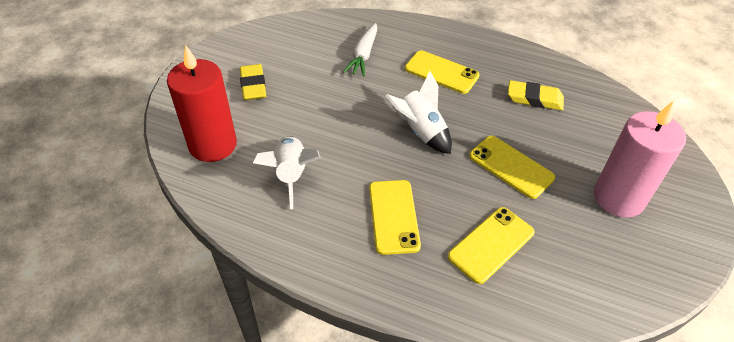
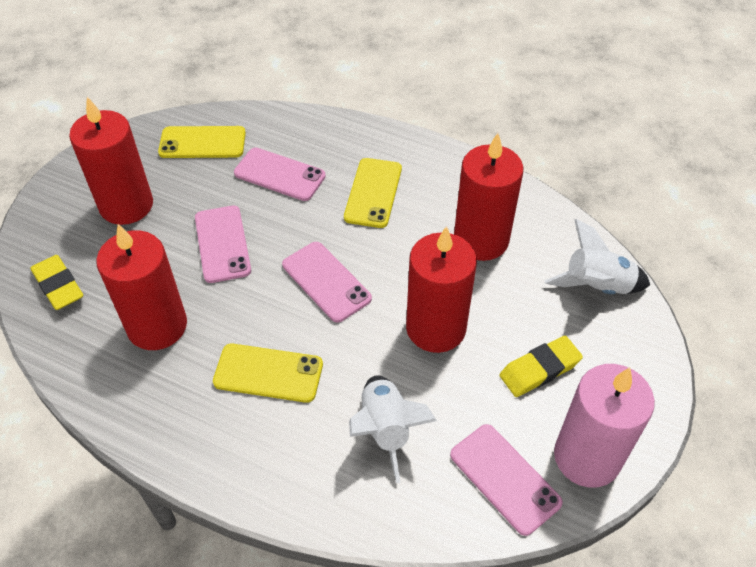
pink phone: 0 -> 4
red candle: 1 -> 4
white carrot: 1 -> 0
yellow phone: 4 -> 3

